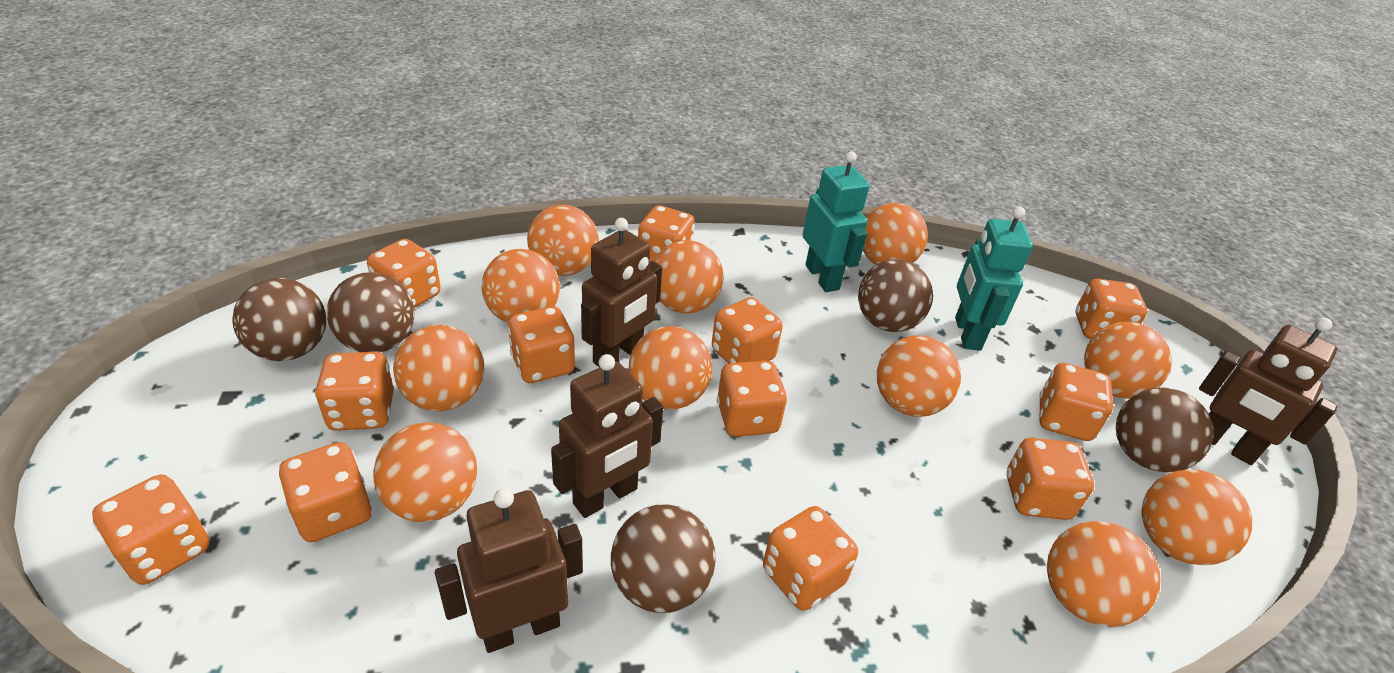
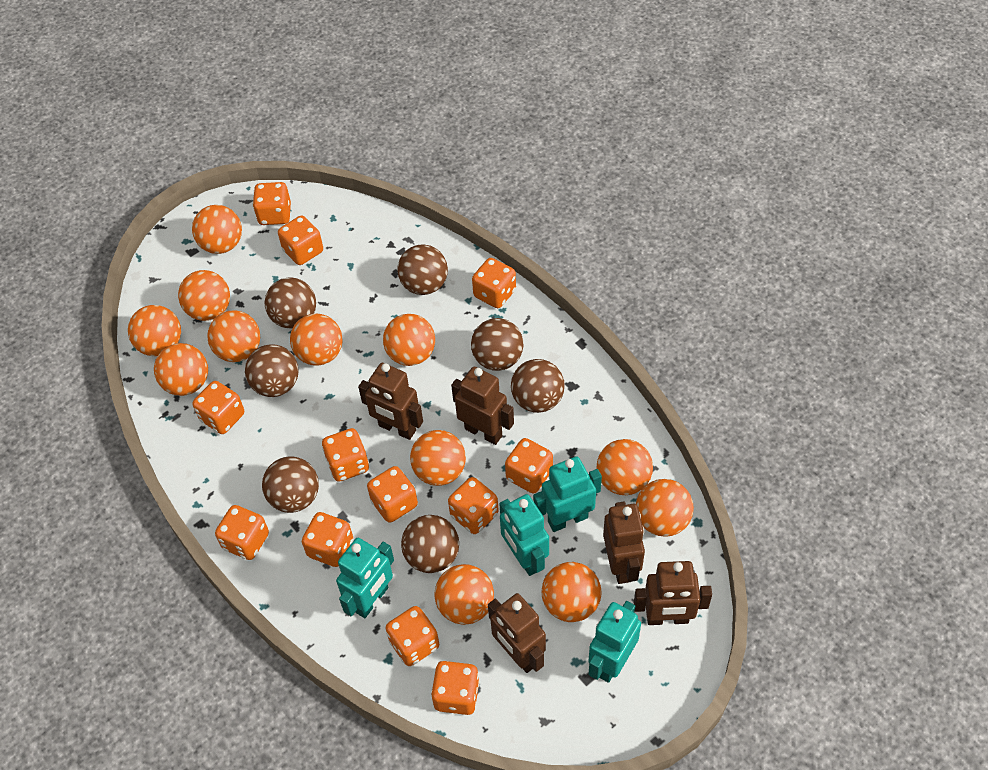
brown ball: 5 -> 7
brown robot: 4 -> 5
orange ball: 11 -> 12
turquoise robot: 2 -> 4

